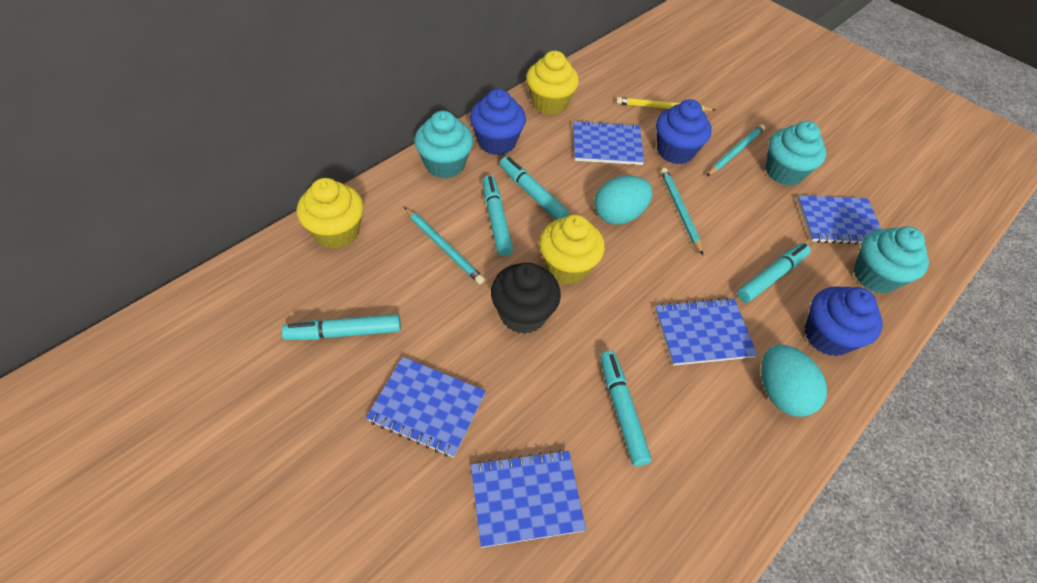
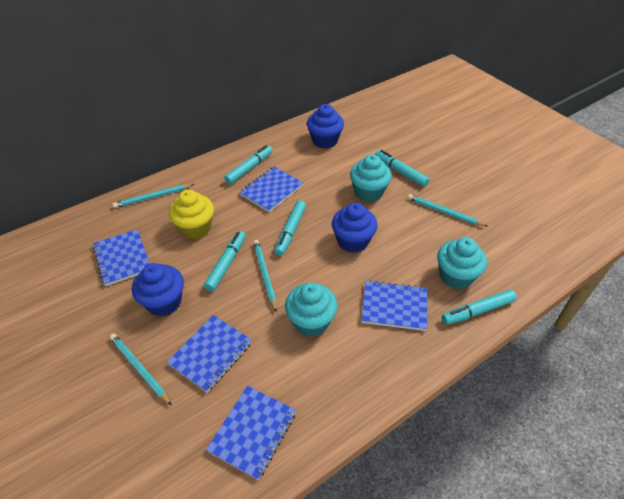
black cupcake: 1 -> 0
turquoise egg: 2 -> 0
turquoise pencil: 3 -> 4
yellow cupcake: 3 -> 1
yellow pencil: 1 -> 0

